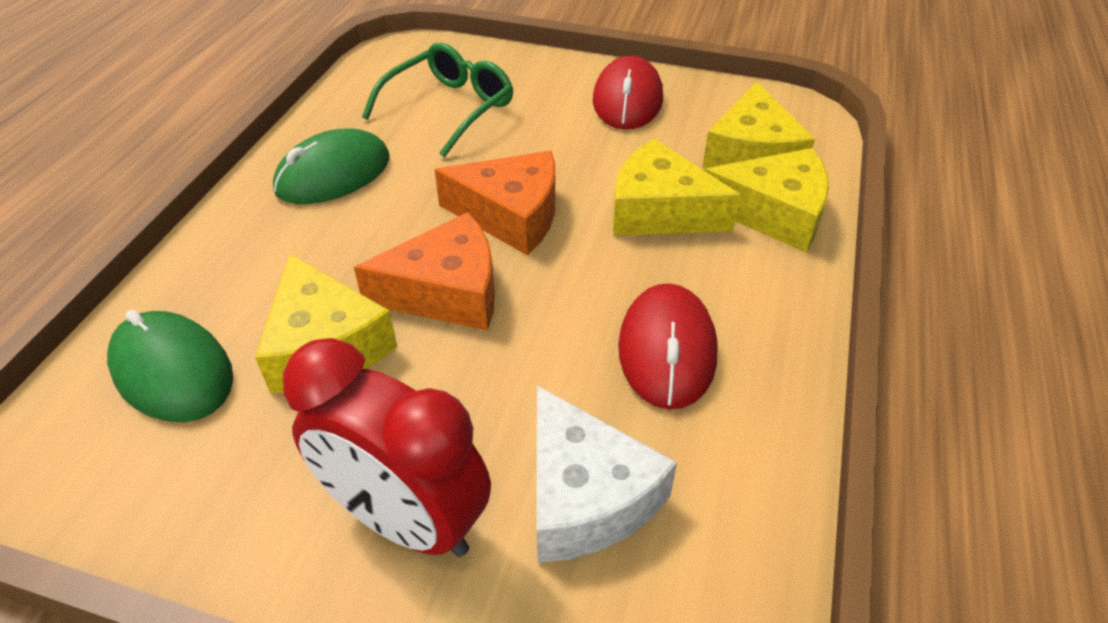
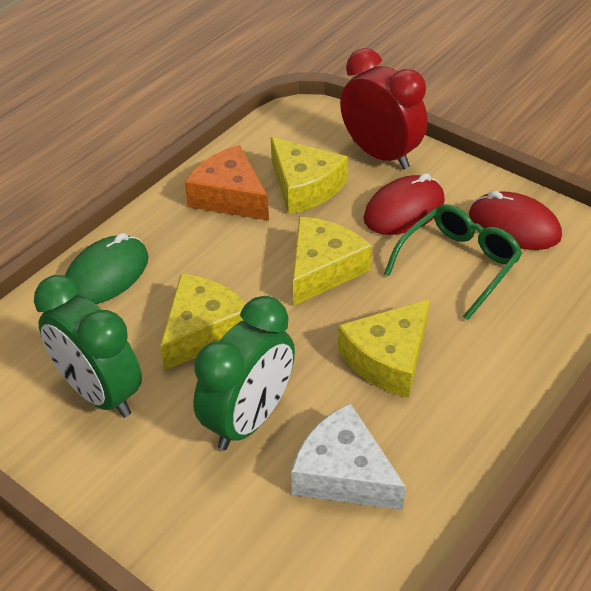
green clock: 0 -> 2
green mouse: 2 -> 1
orange cheese: 2 -> 1

